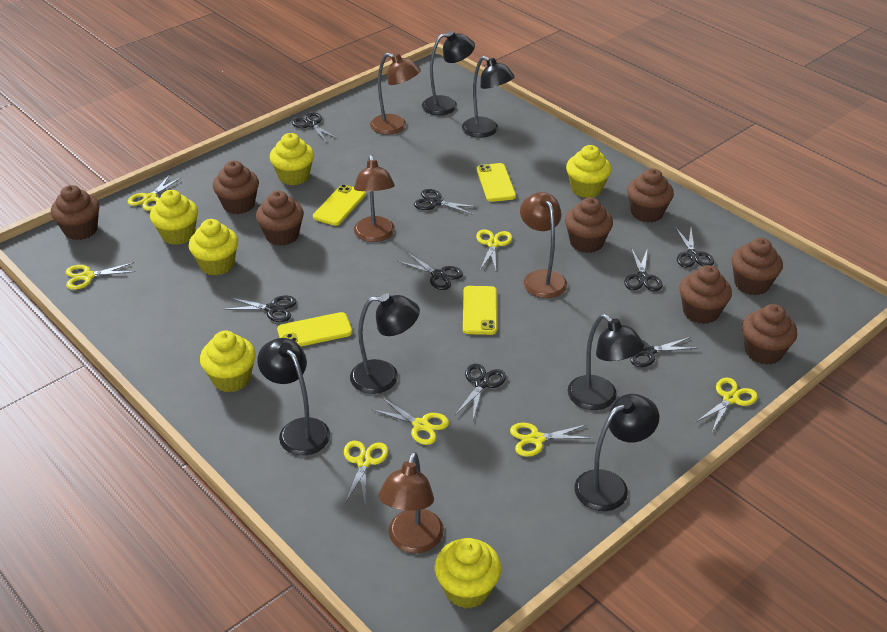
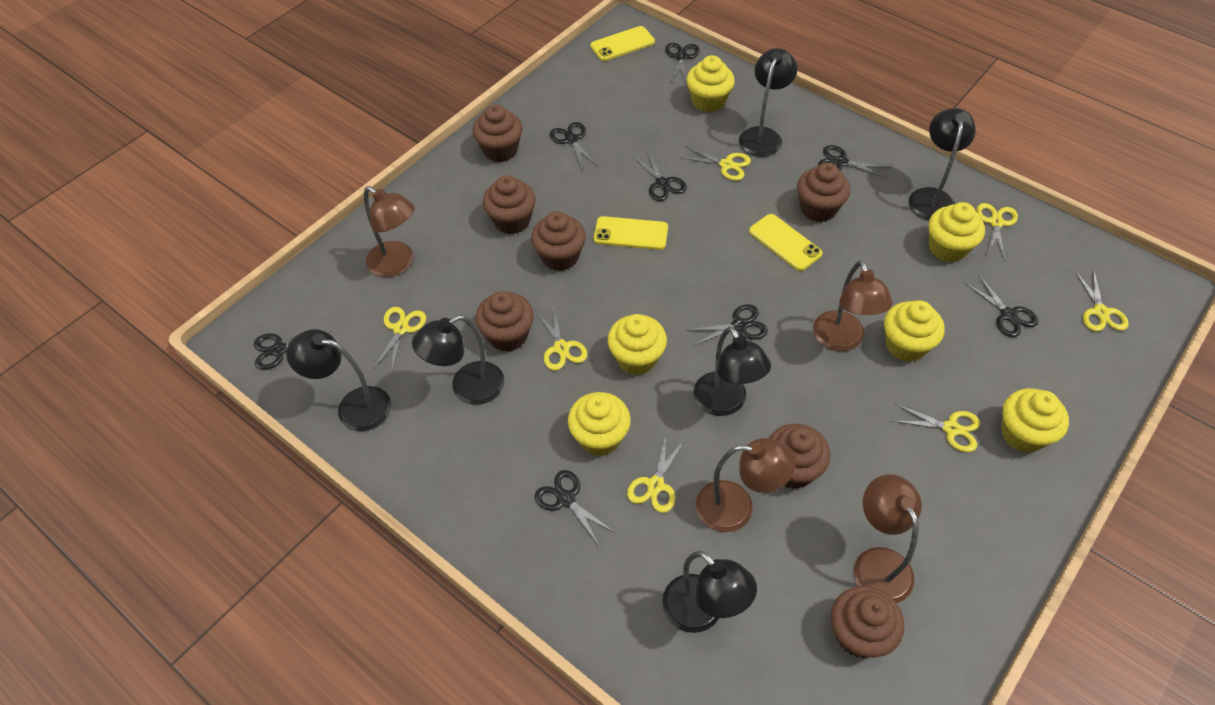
brown cupcake: 8 -> 7
yellow phone: 4 -> 3

